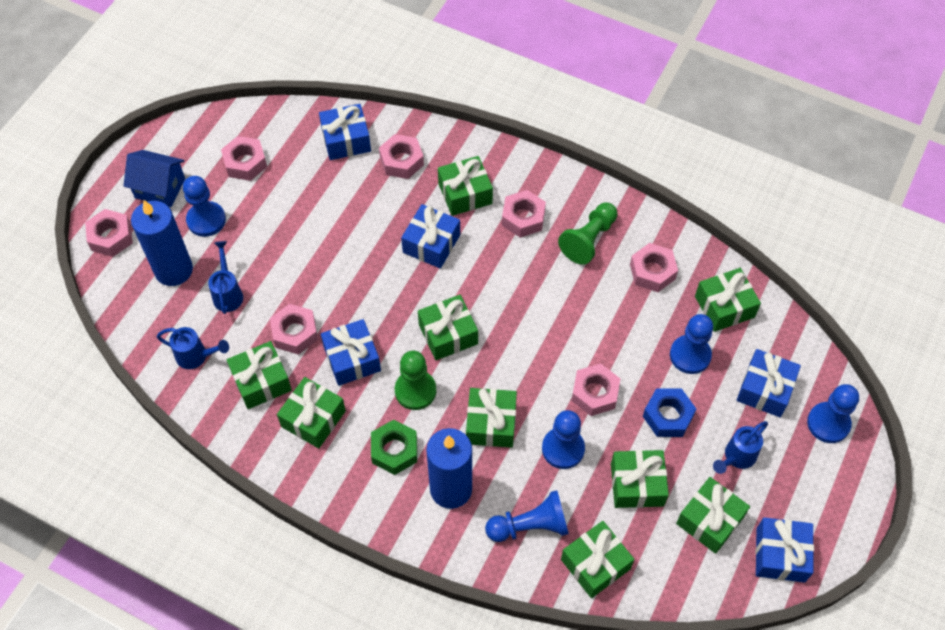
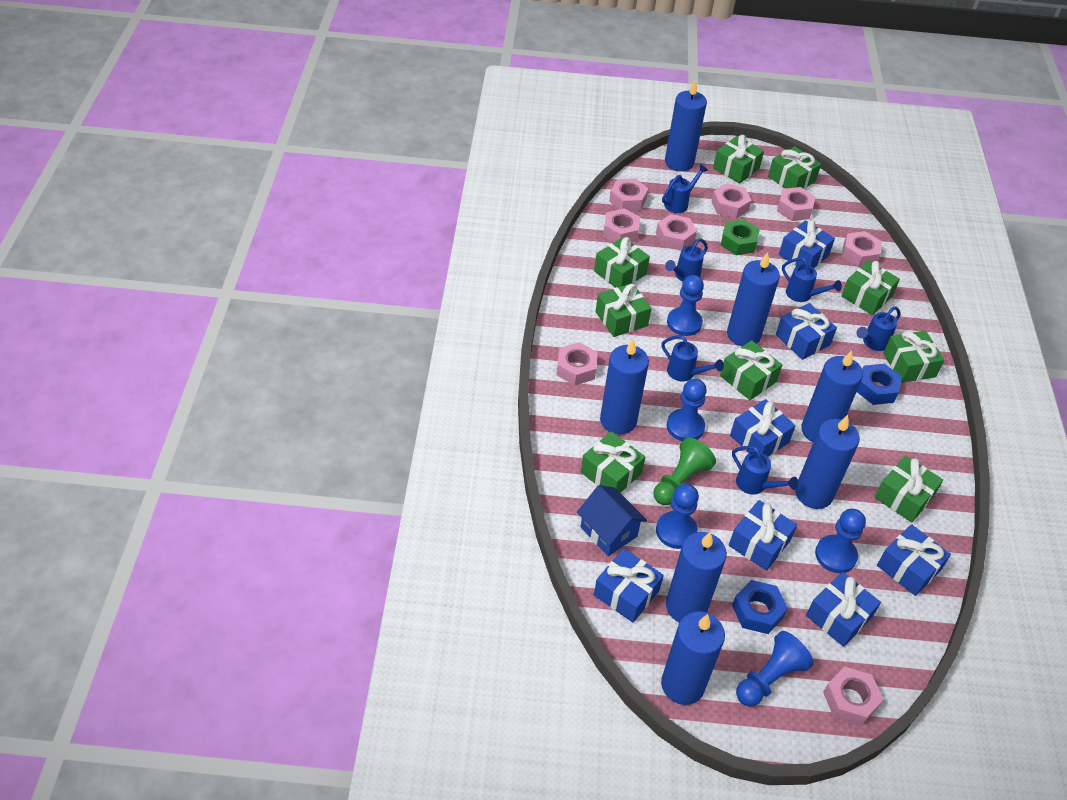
blue candle: 2 -> 7
blue gift: 5 -> 7
blue nut: 1 -> 2
blue watering can: 3 -> 6
green pawn: 2 -> 1
pink nut: 7 -> 8

